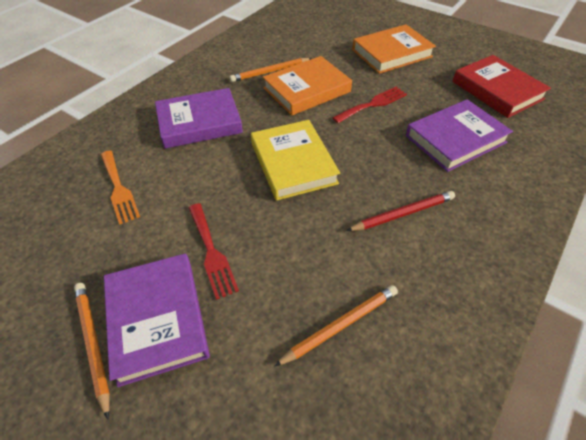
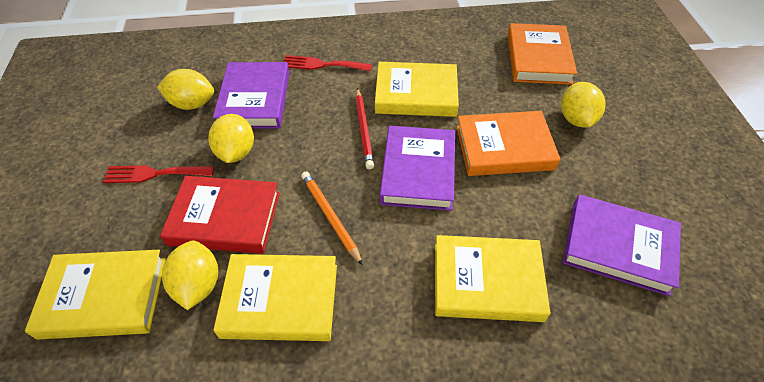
orange fork: 1 -> 0
orange pencil: 3 -> 1
yellow book: 1 -> 4
yellow lemon: 0 -> 4

